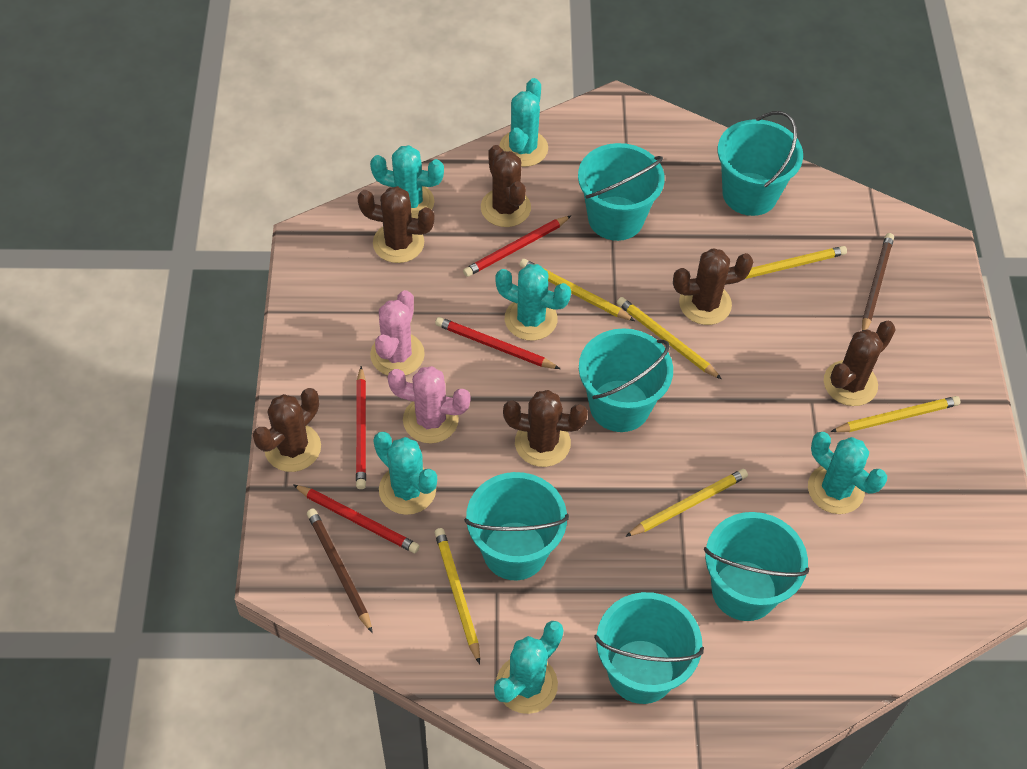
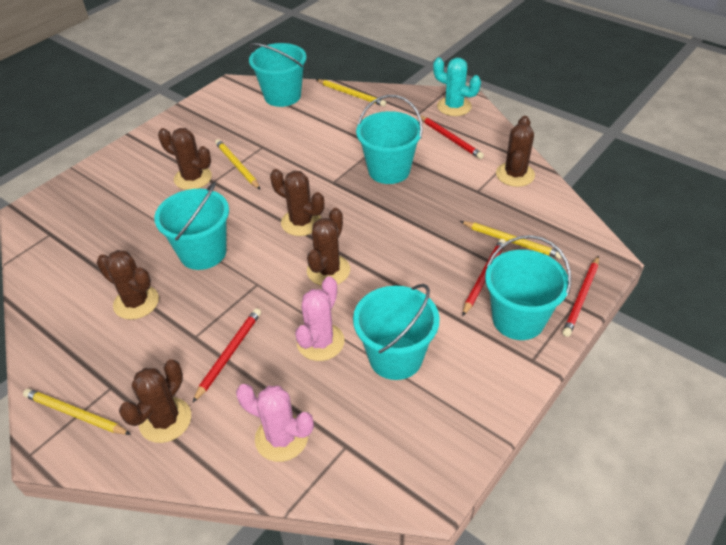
brown pencil: 2 -> 0
turquoise bucket: 6 -> 5
turquoise cactus: 6 -> 1
yellow pencil: 6 -> 4

